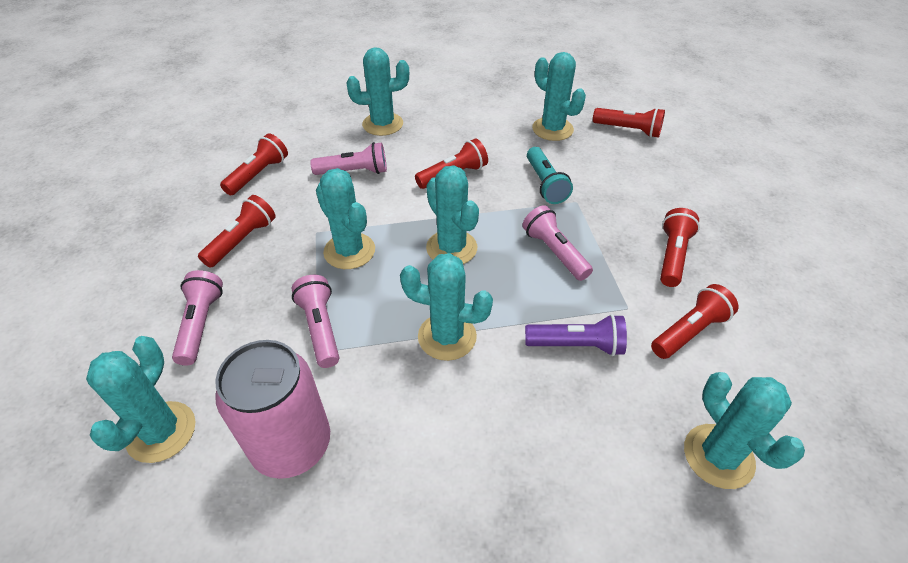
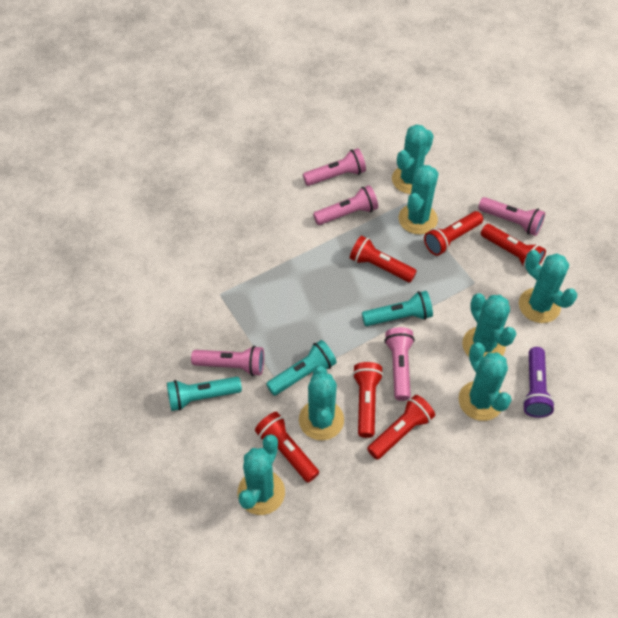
pink can: 1 -> 0
pink flashlight: 4 -> 5
turquoise flashlight: 1 -> 3

